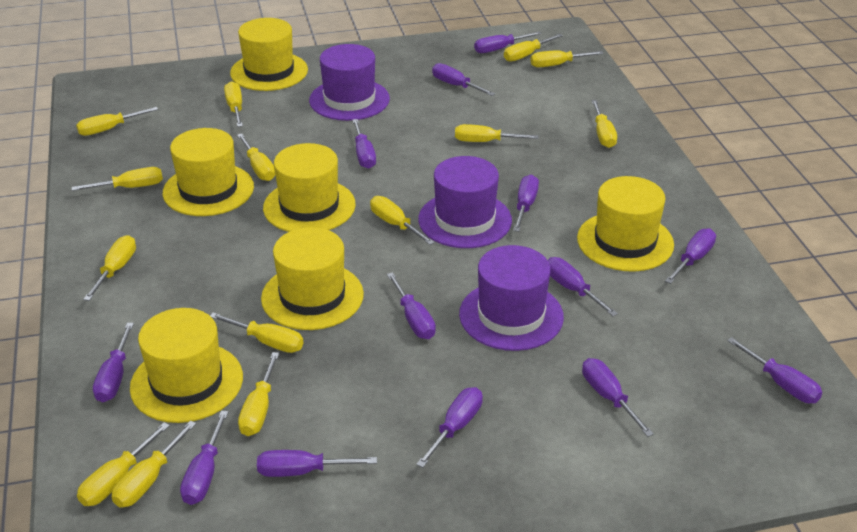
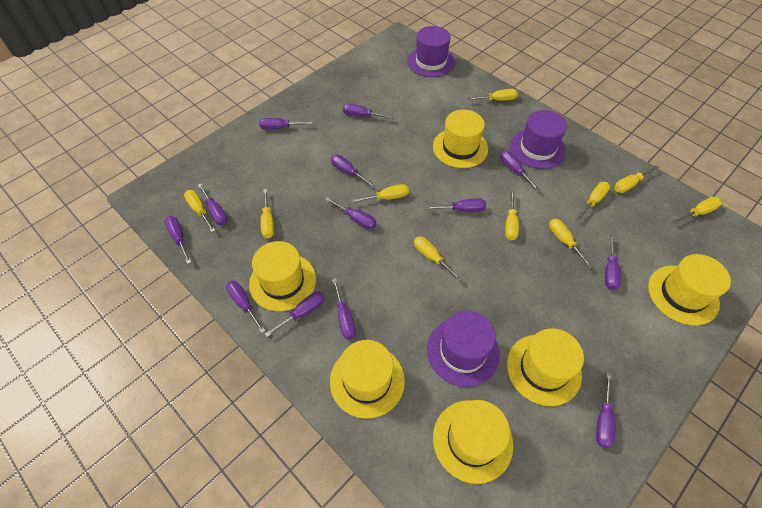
yellow screwdriver: 14 -> 10

